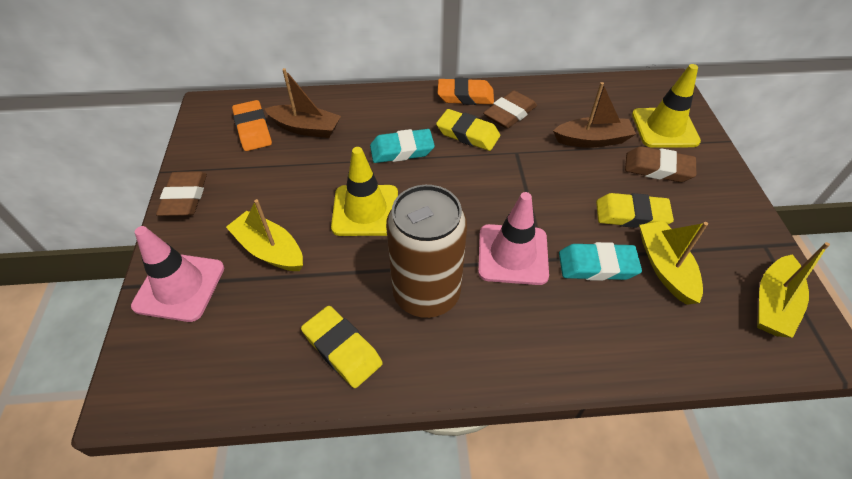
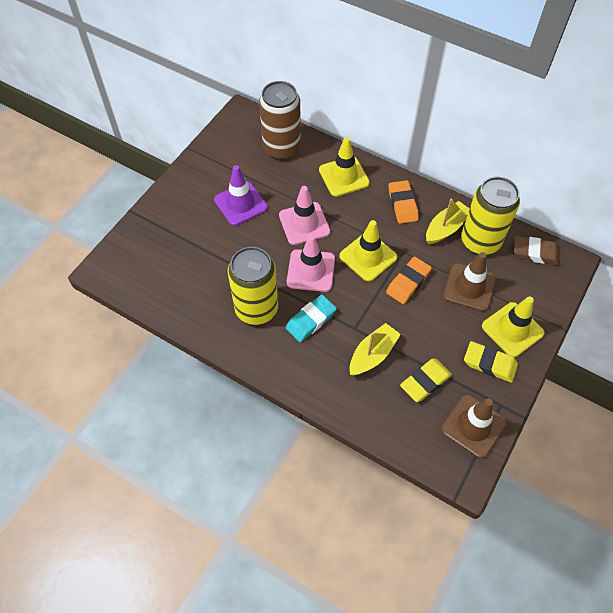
brown boat: 2 -> 0
brown eraser: 3 -> 1
brown traffic cone: 0 -> 2
purple traffic cone: 0 -> 1
turquoise eraser: 2 -> 1
yellow boat: 3 -> 2
yellow can: 0 -> 2
yellow eraser: 3 -> 2
yellow traffic cone: 2 -> 3

